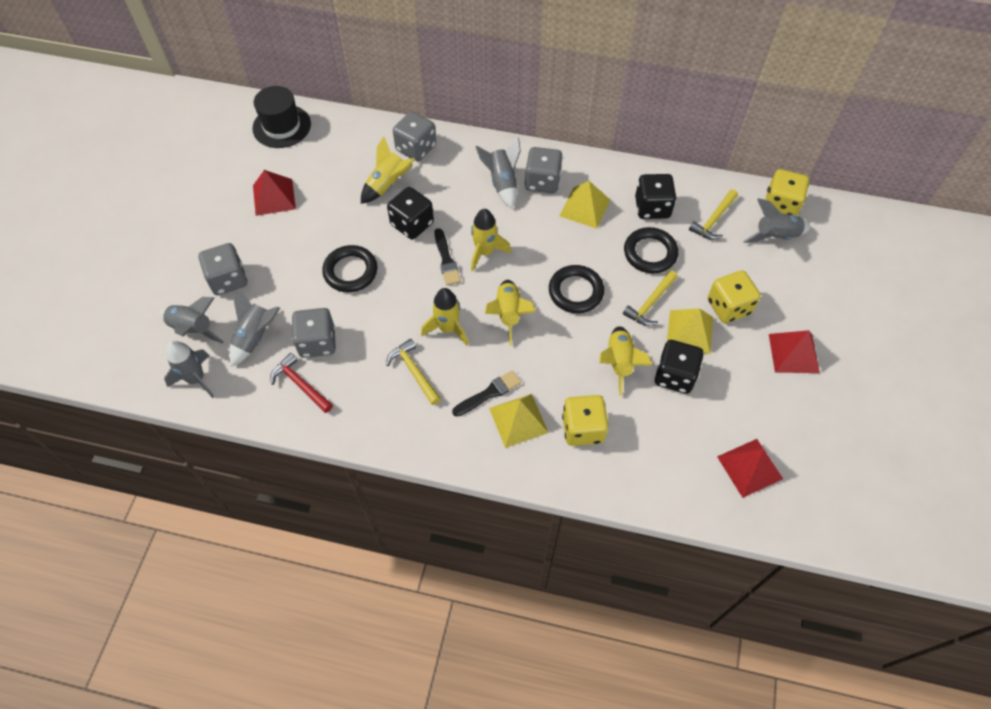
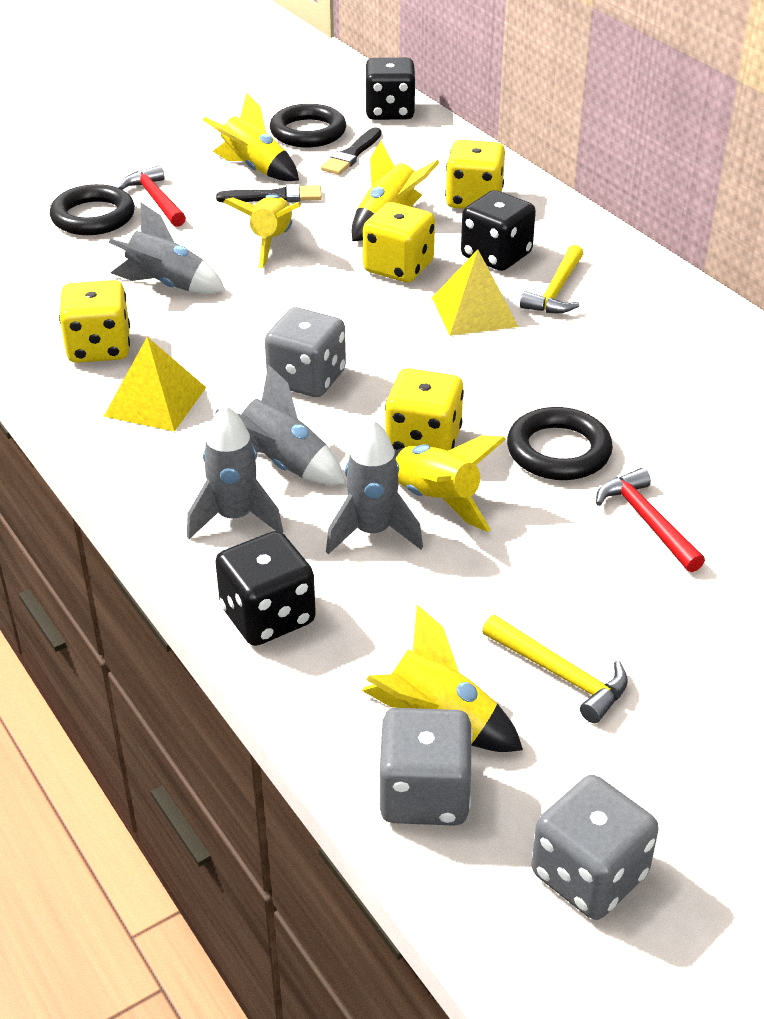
black hat: 1 -> 0
grey dice: 4 -> 3
grey rocket: 5 -> 4
red hammer: 1 -> 2
red pyramid: 3 -> 0
yellow dice: 3 -> 4
yellow hammer: 3 -> 2
yellow pyramid: 3 -> 2

